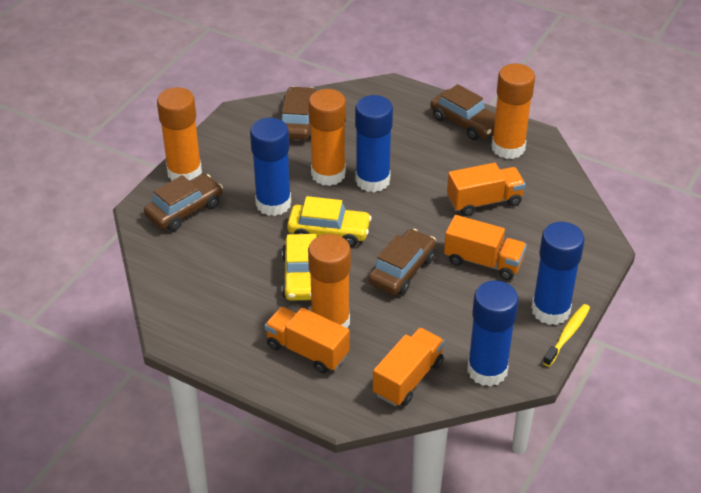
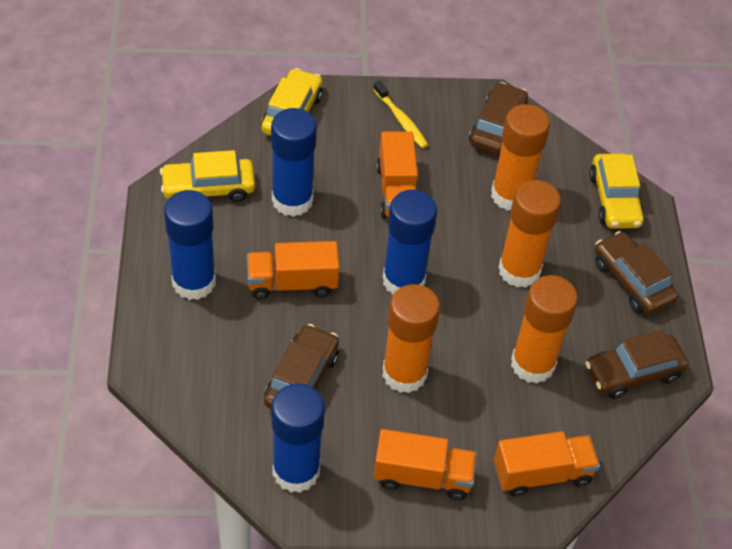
yellow car: 2 -> 3

